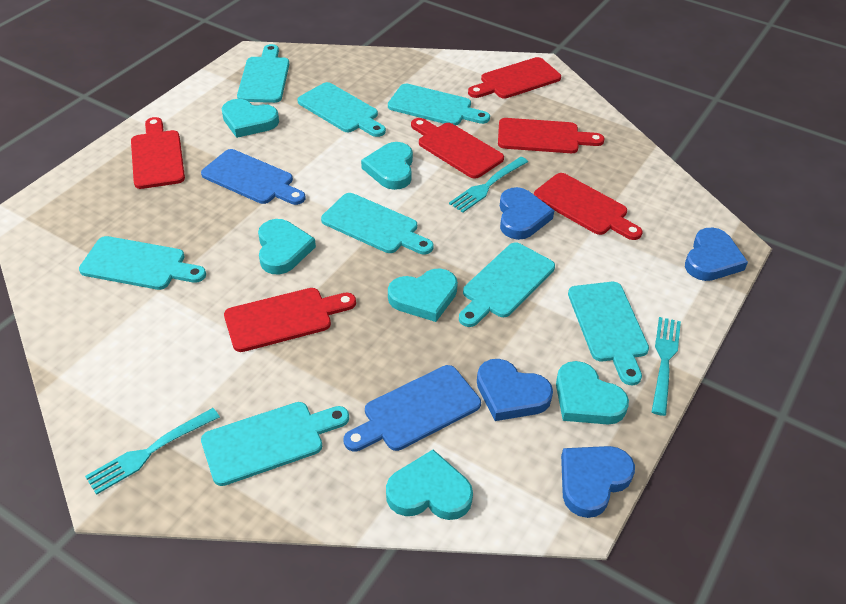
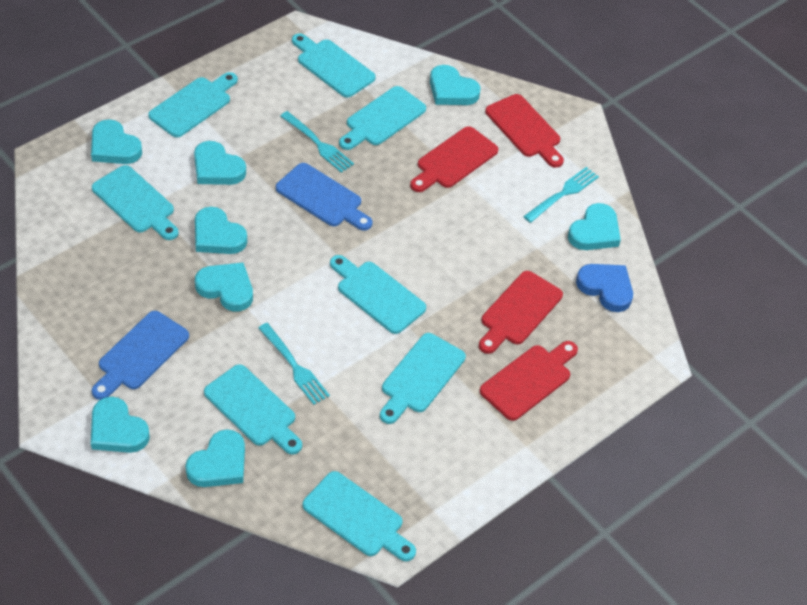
blue heart: 4 -> 1
red cutting board: 6 -> 4
turquoise heart: 6 -> 8

